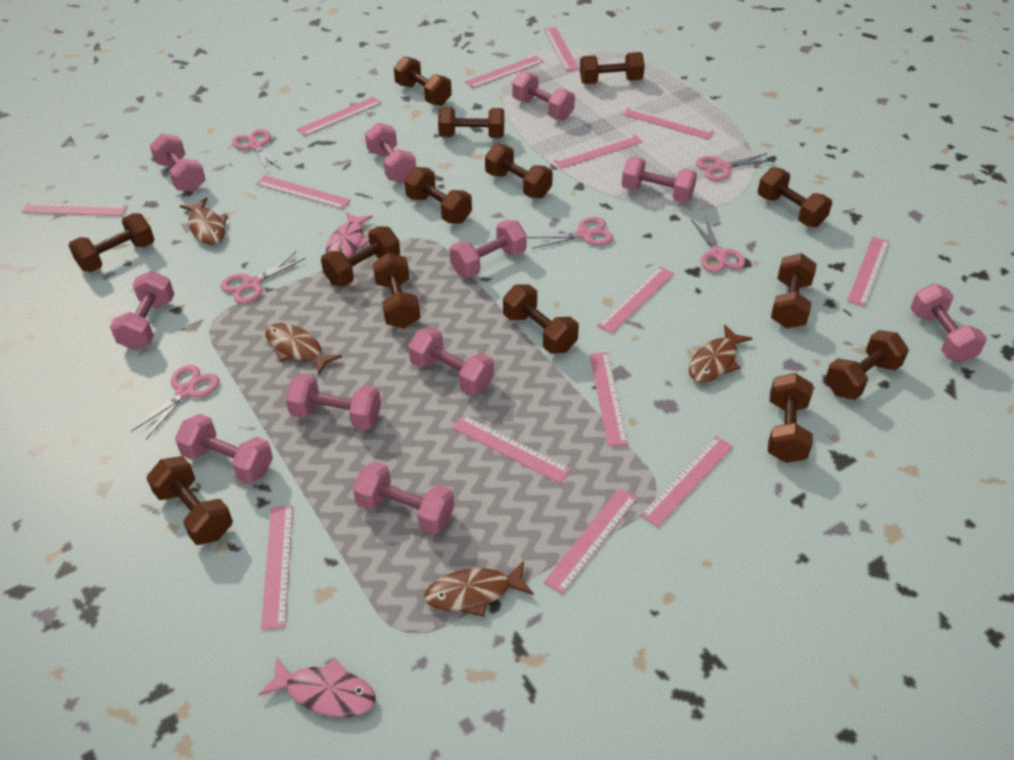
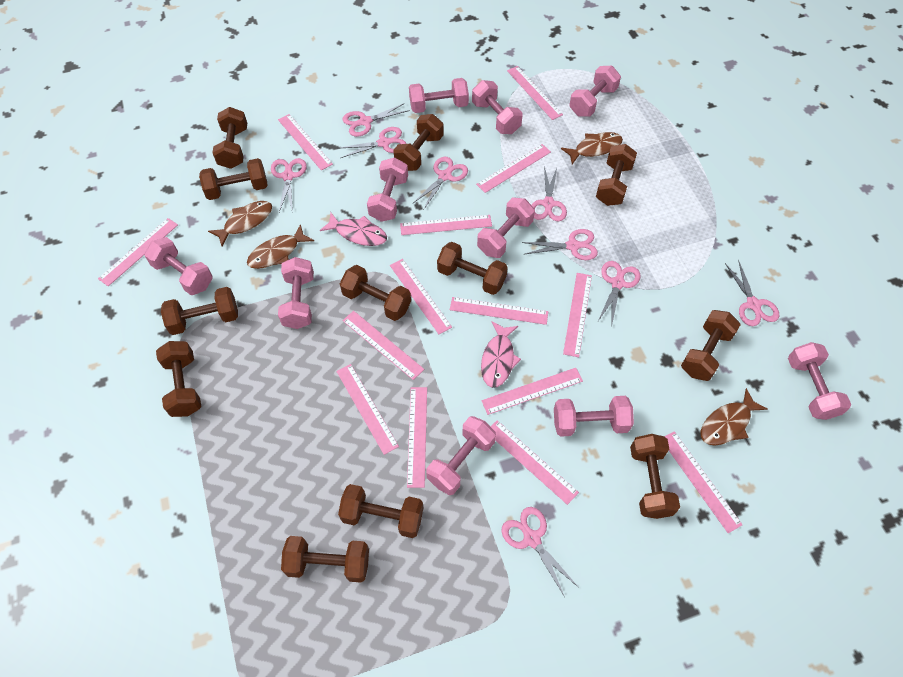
brown dumbbell: 14 -> 12
pink dumbbell: 11 -> 10
pink scissors: 6 -> 9

